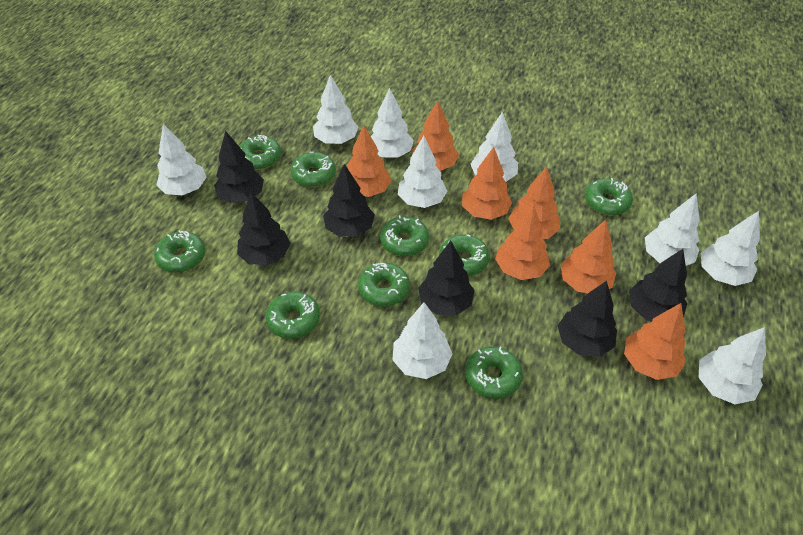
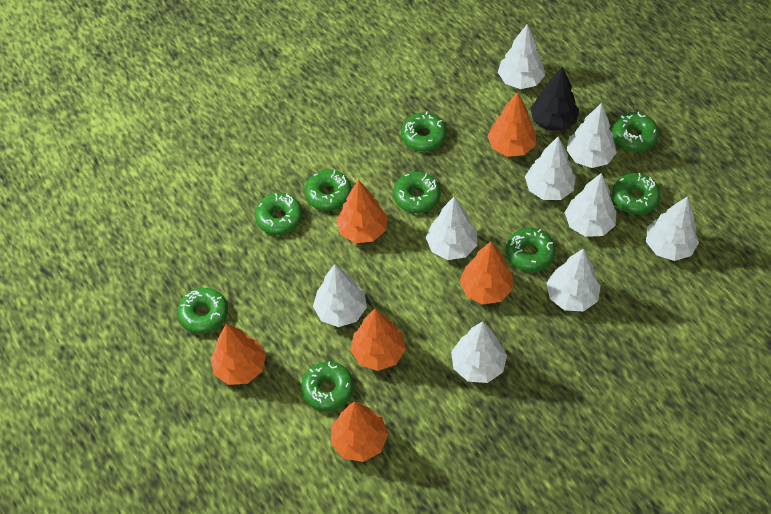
black tree: 6 -> 1
orange tree: 7 -> 6

